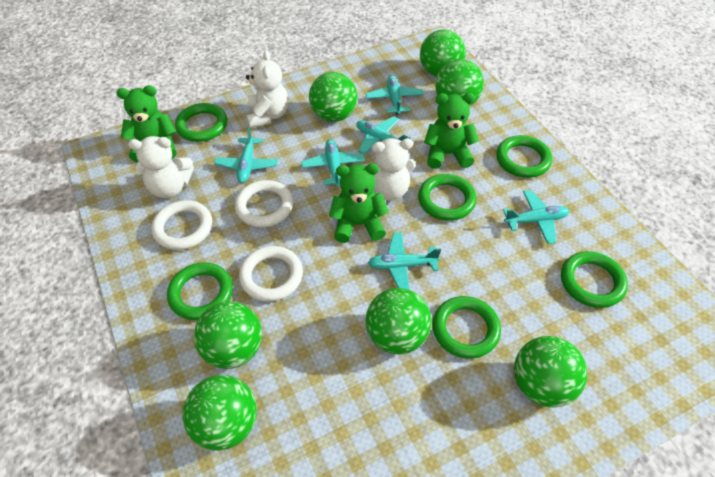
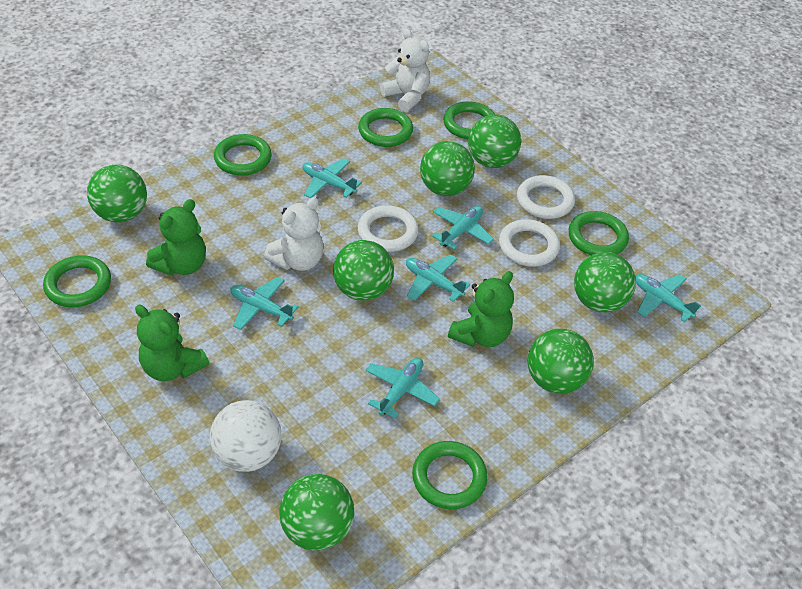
white ball: 0 -> 1
white teddy bear: 3 -> 2

